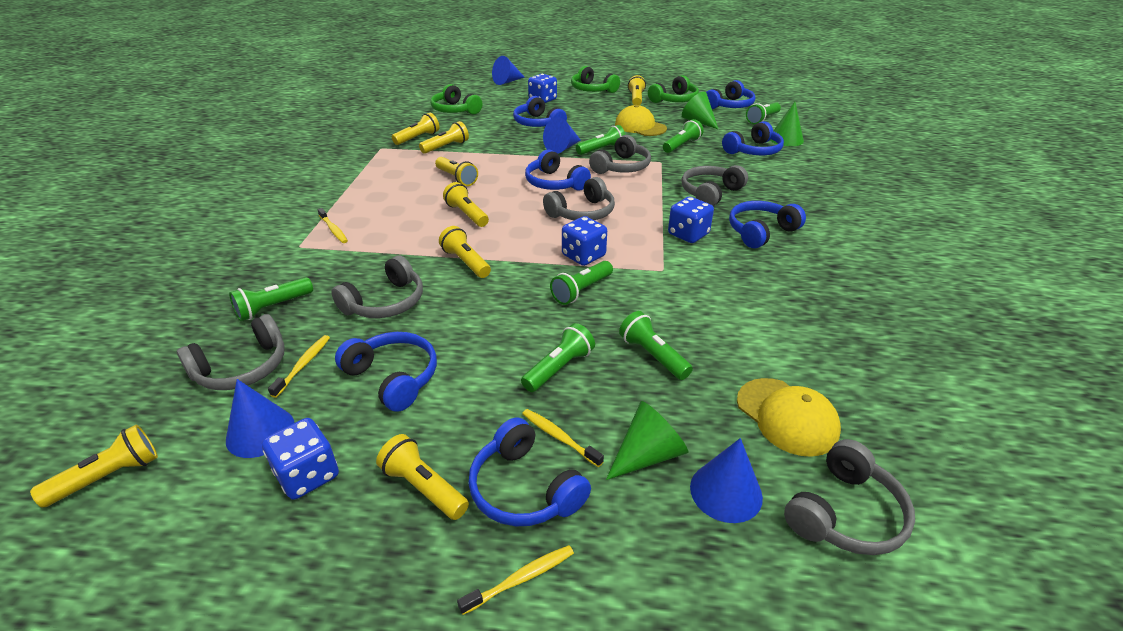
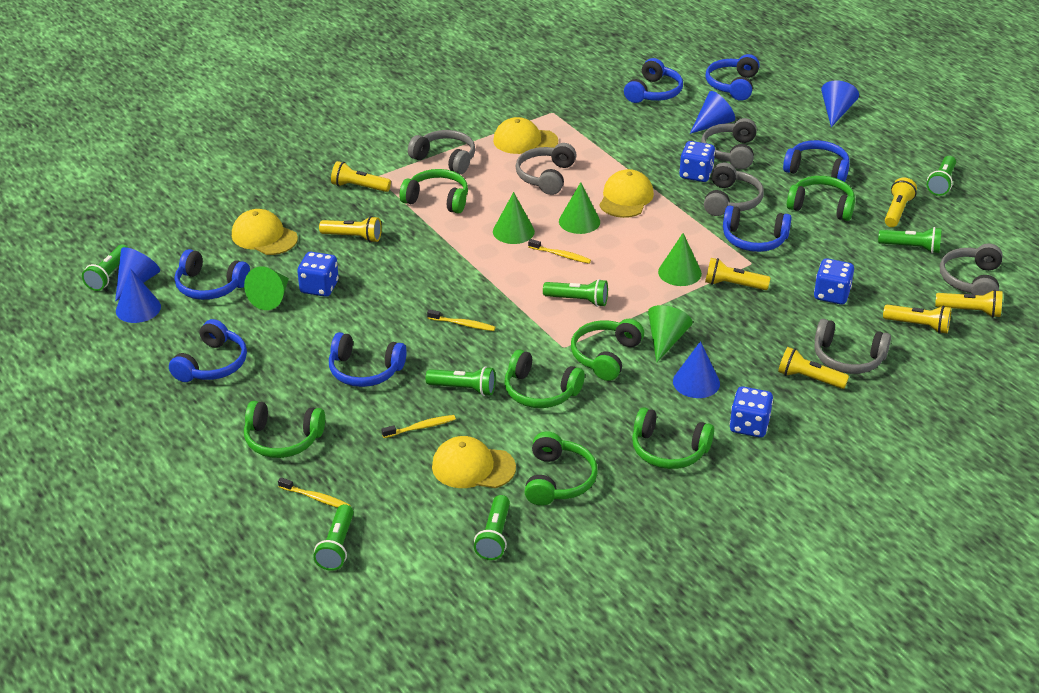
blue cone: 4 -> 5
green cone: 3 -> 5
green headphones: 3 -> 7
yellow cap: 2 -> 4
yellow flashlight: 8 -> 7

